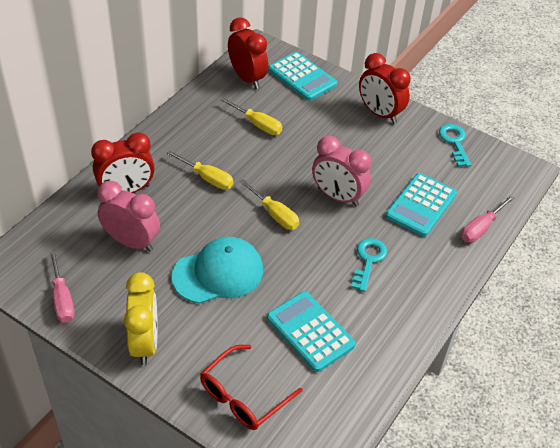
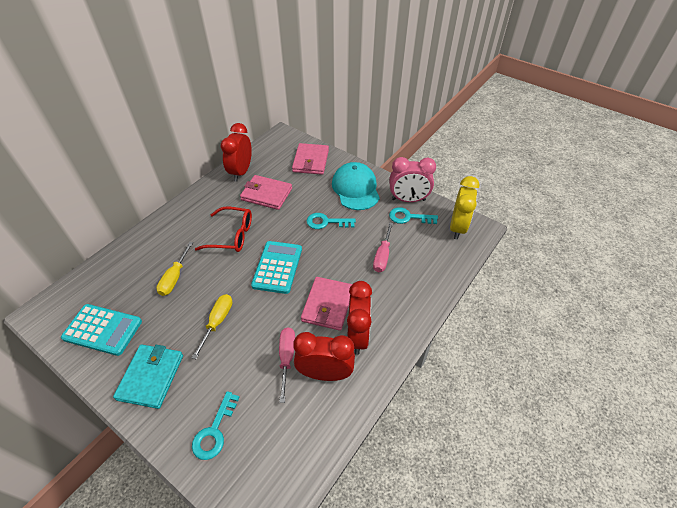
pink clock: 2 -> 1
pink wallet: 0 -> 3
turquoise calculator: 3 -> 2
turquoise key: 2 -> 3
turquoise wallet: 0 -> 1
yellow screwdriver: 3 -> 2

